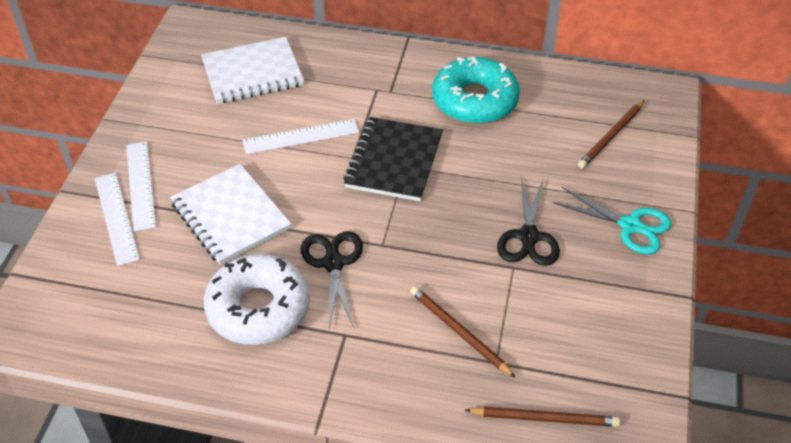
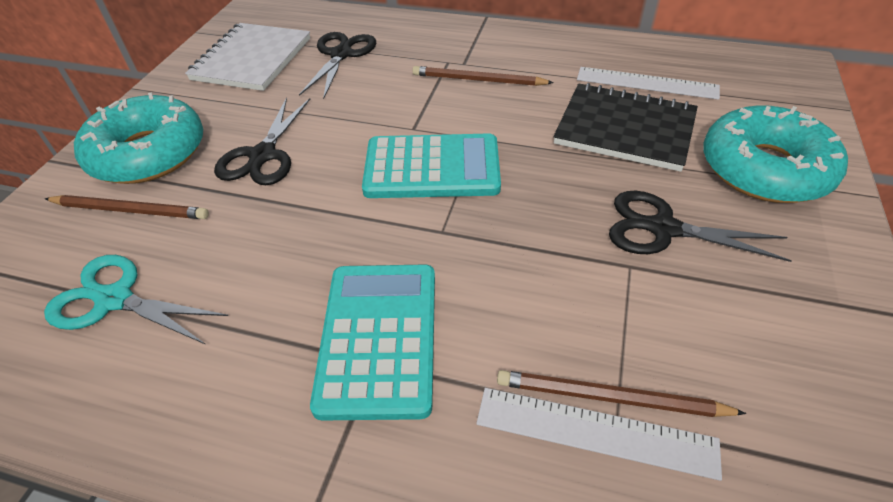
black scissors: 2 -> 3
turquoise calculator: 0 -> 2
turquoise donut: 1 -> 2
white donut: 1 -> 0
white notebook: 2 -> 1
white ruler: 3 -> 2

